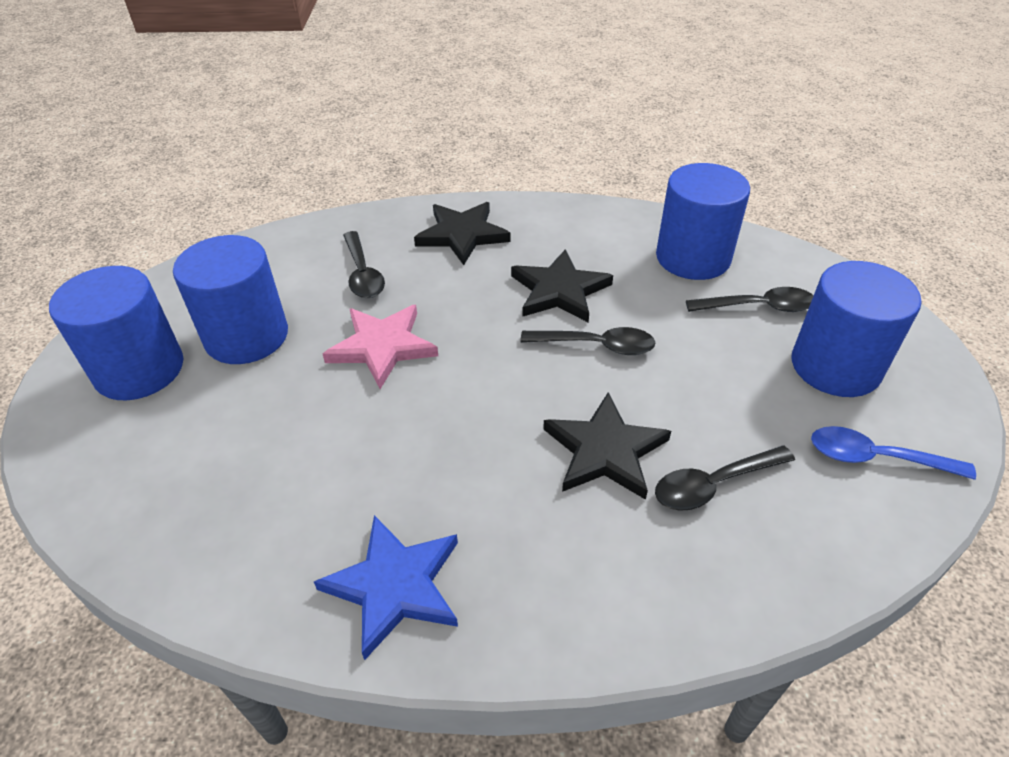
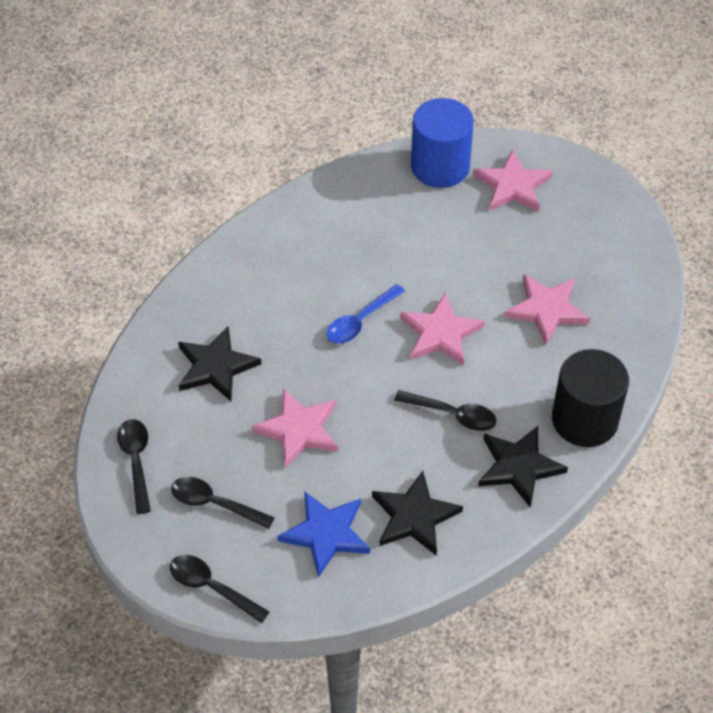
black cylinder: 0 -> 1
blue cylinder: 4 -> 1
pink star: 1 -> 4

